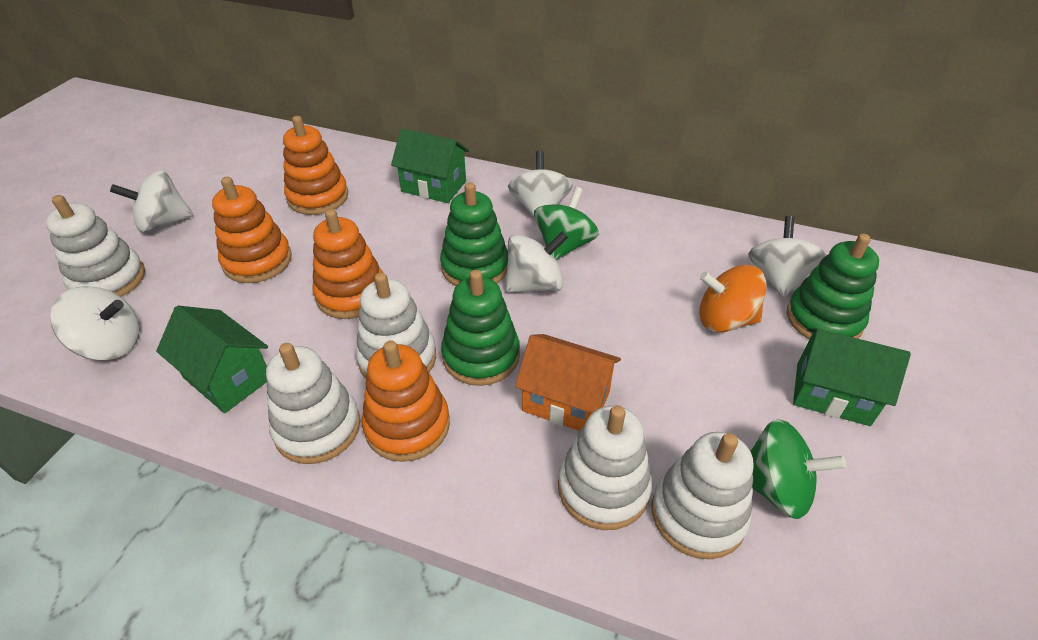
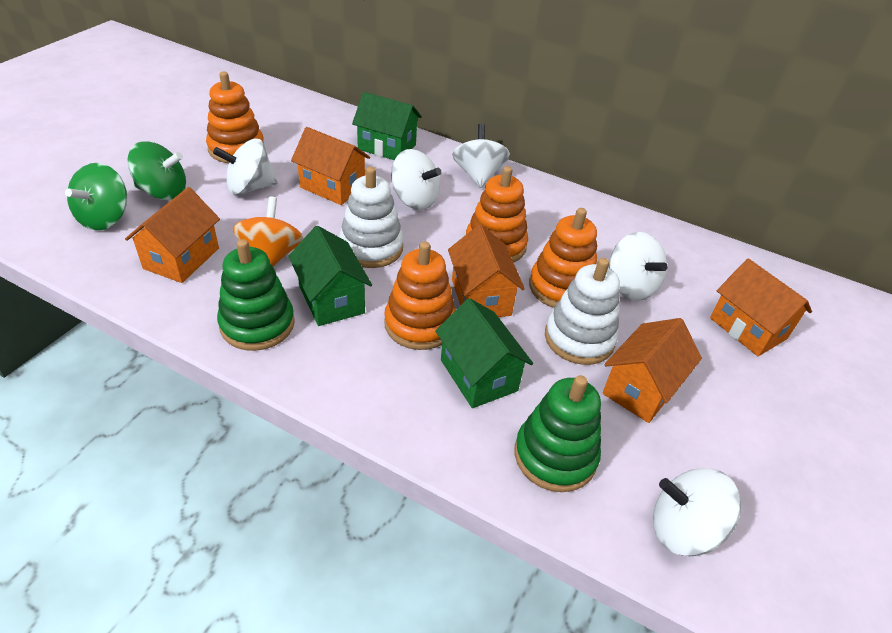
green stacking toy: 3 -> 2
orange house: 1 -> 5
white stacking toy: 5 -> 2

